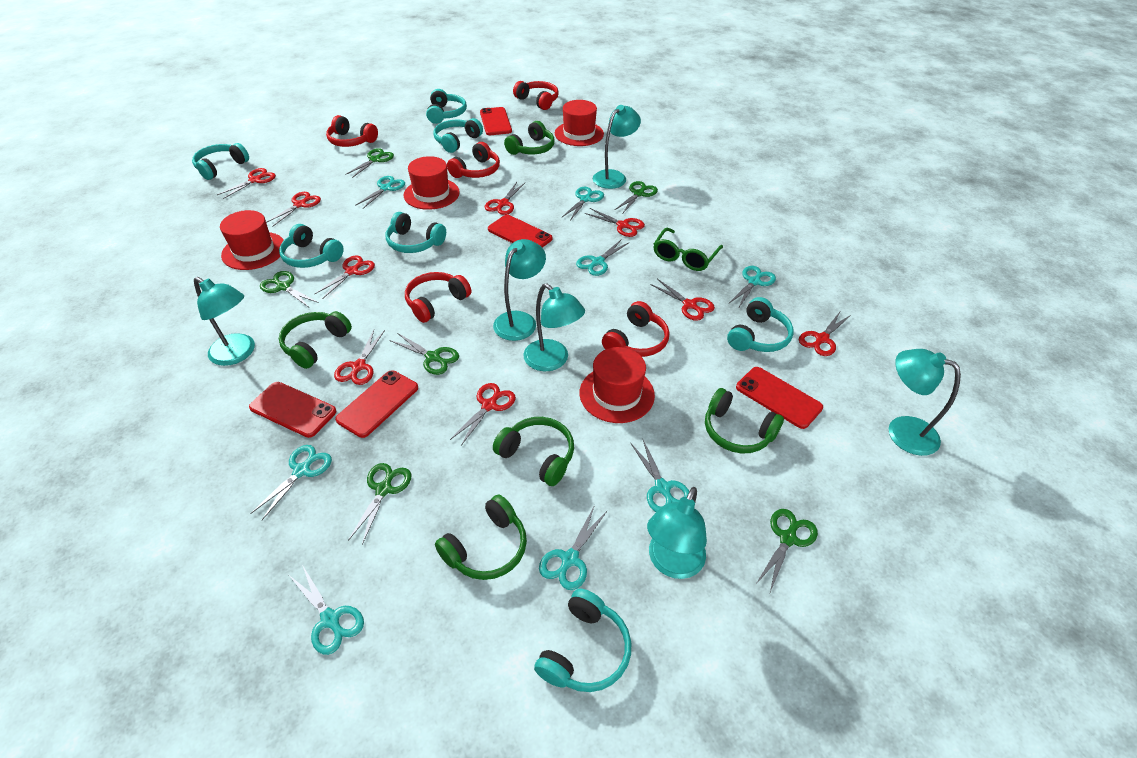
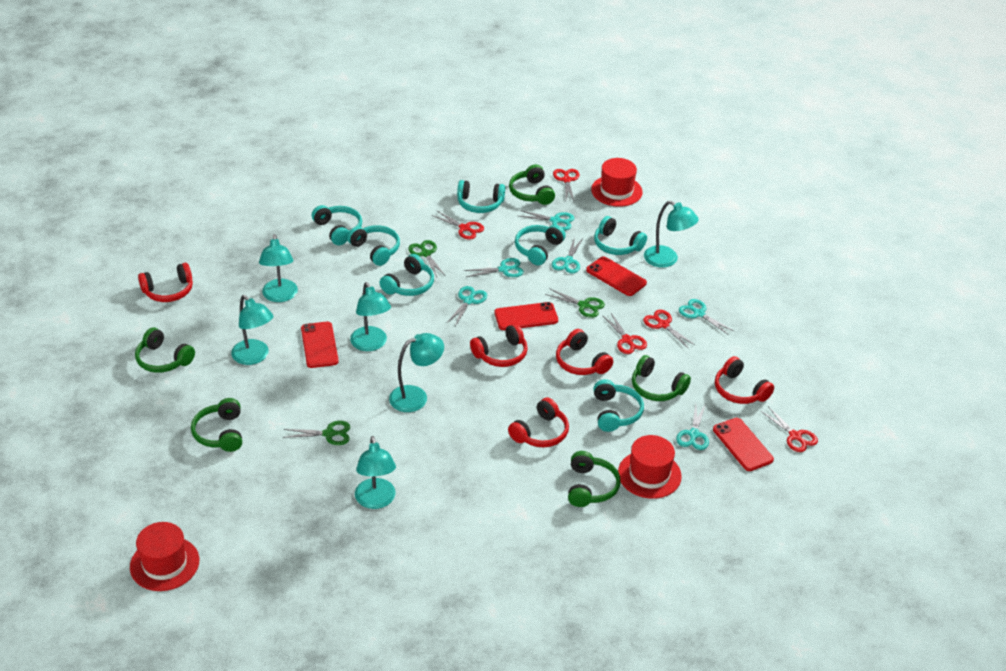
green glasses: 1 -> 0
green scissors: 6 -> 3
red hat: 4 -> 3
red phone: 5 -> 4
red scissors: 9 -> 5
turquoise scissors: 8 -> 6

